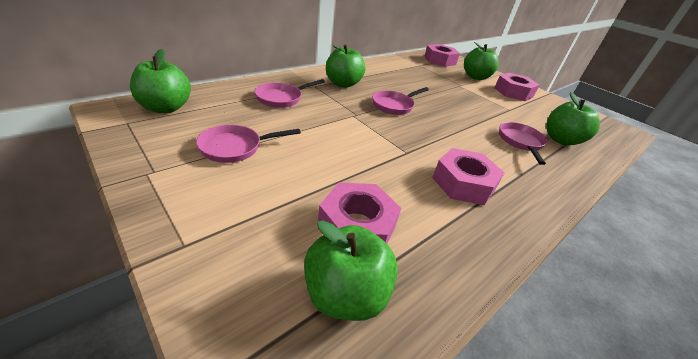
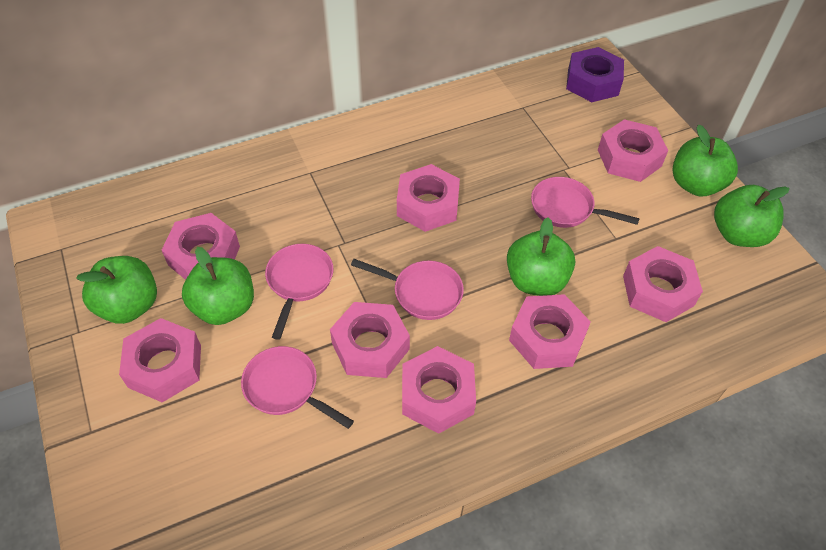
pink nut: 4 -> 8
purple nut: 0 -> 1

